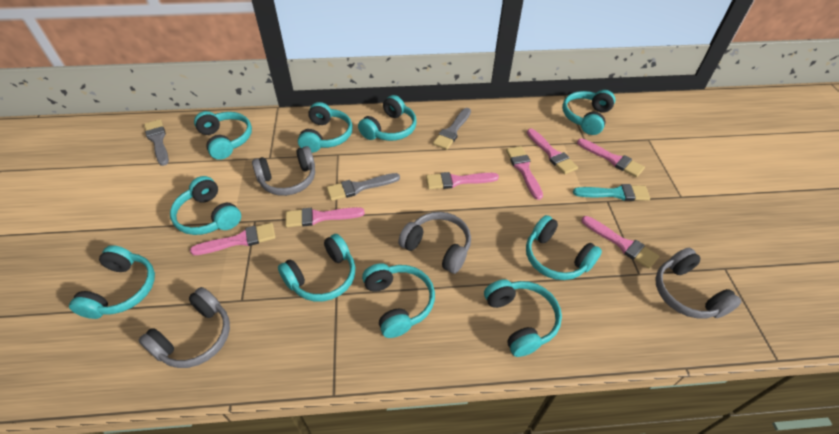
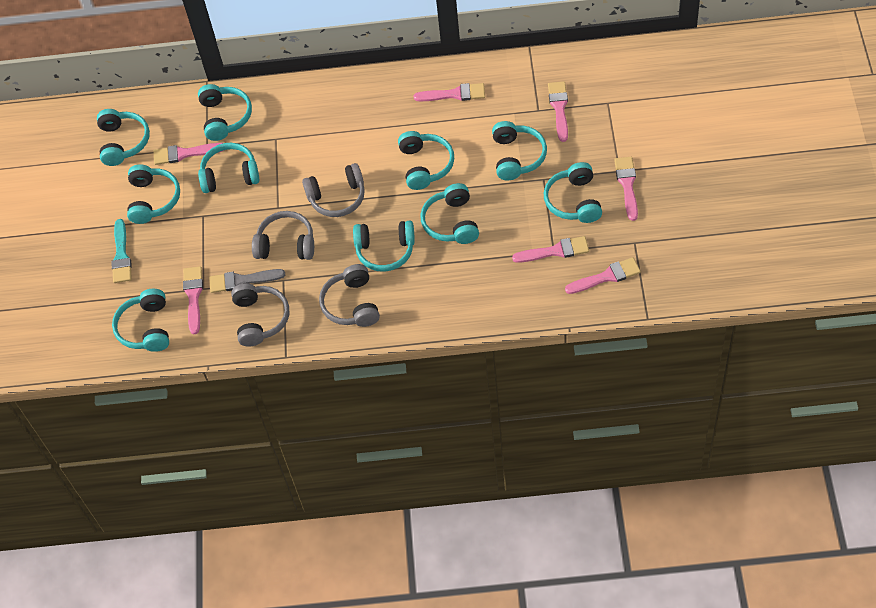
grey brush: 3 -> 1

